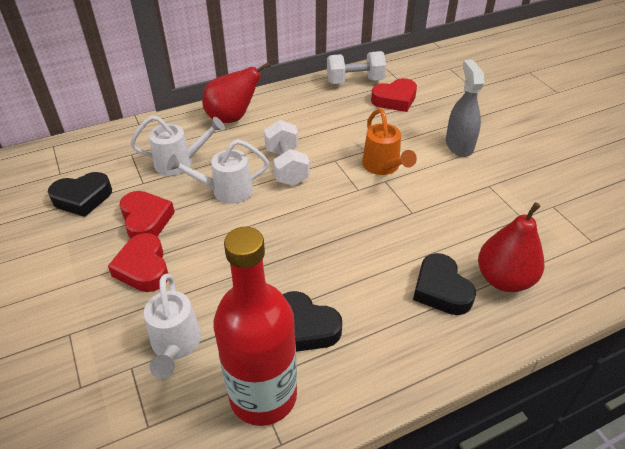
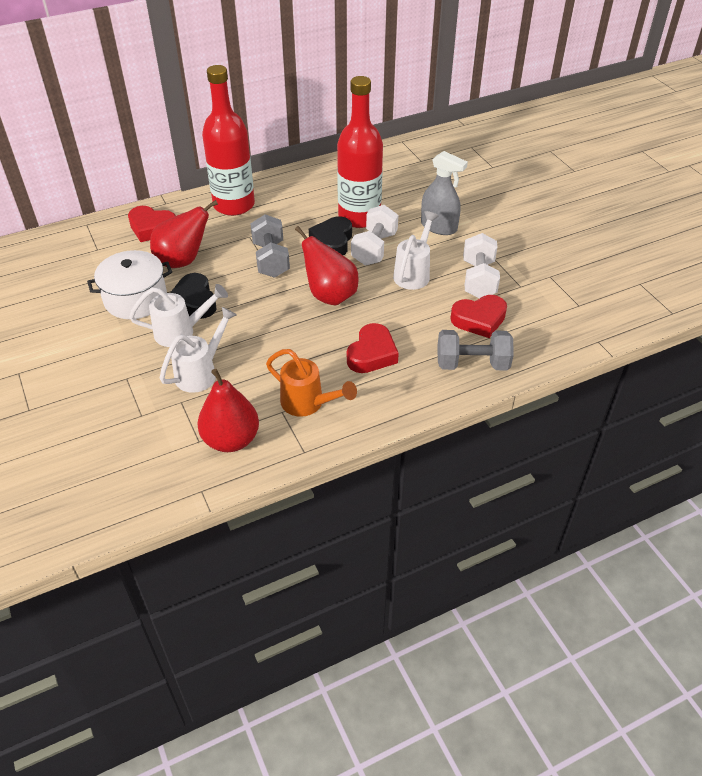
black heart: 3 -> 2
grey dumbbell: 0 -> 2
red bottle: 1 -> 2
red pear: 2 -> 3
white pot: 0 -> 1

